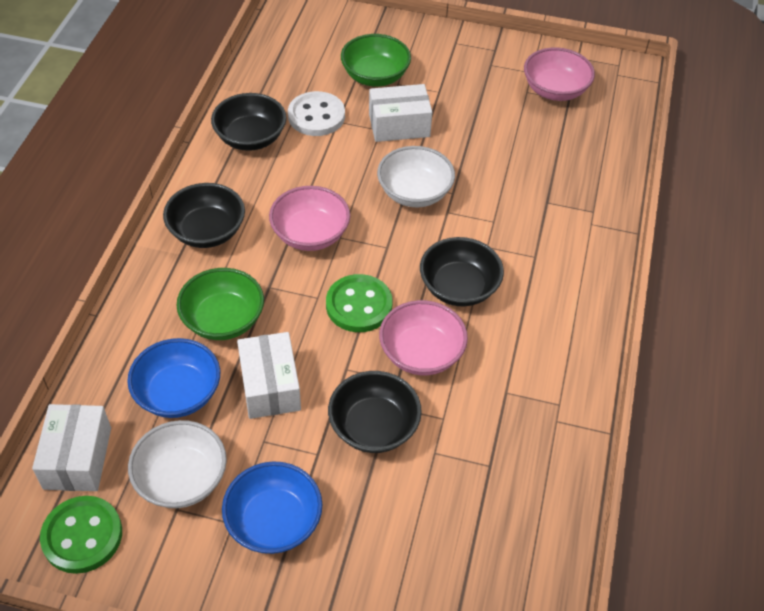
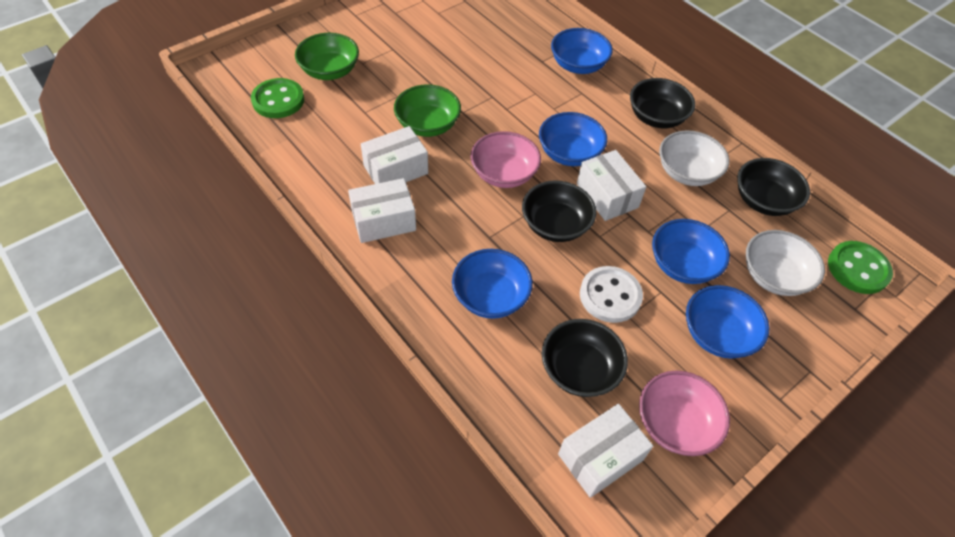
blue bowl: 2 -> 5
pink bowl: 3 -> 2
white box: 3 -> 4

